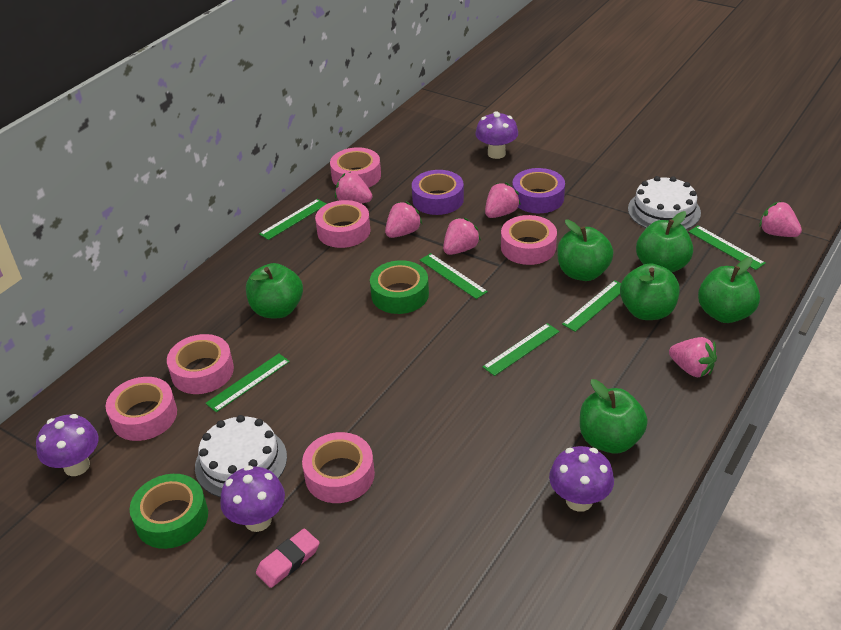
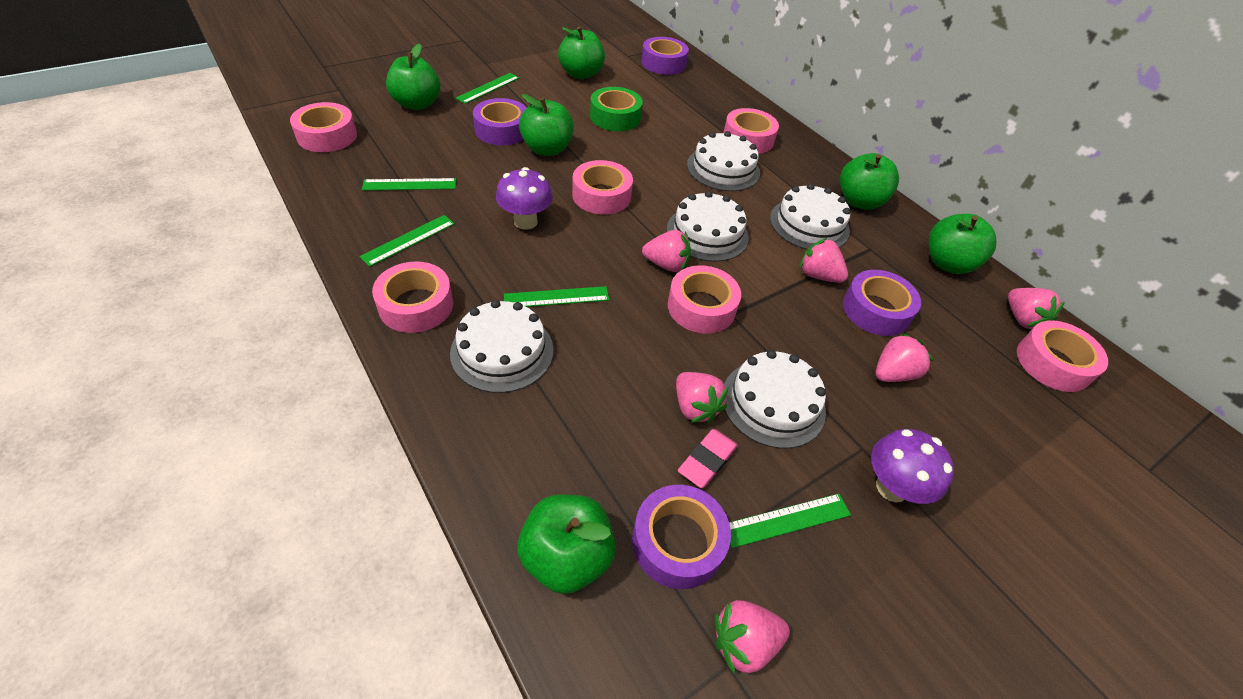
green ruler: 6 -> 5
green tape: 2 -> 1
purple mushroom: 4 -> 2
purple tape: 2 -> 4
white cake: 2 -> 5

